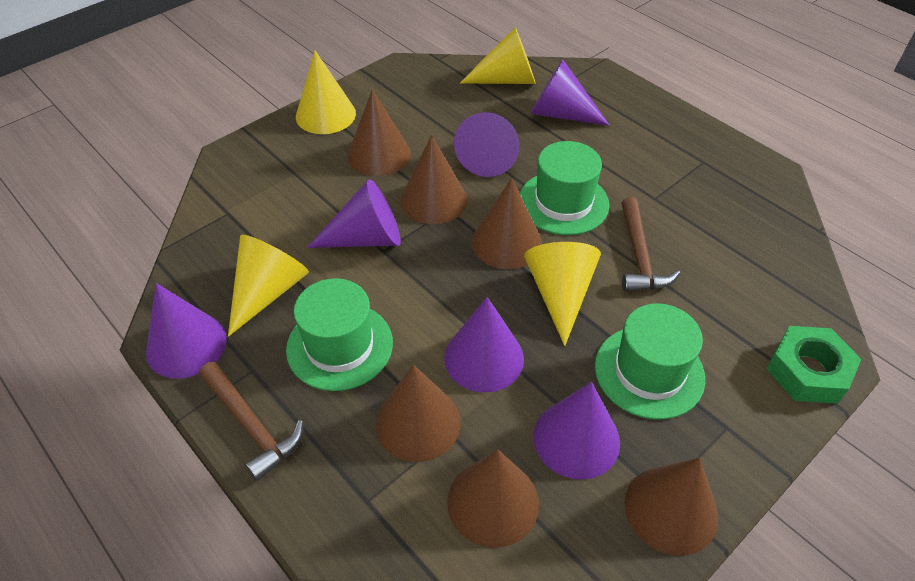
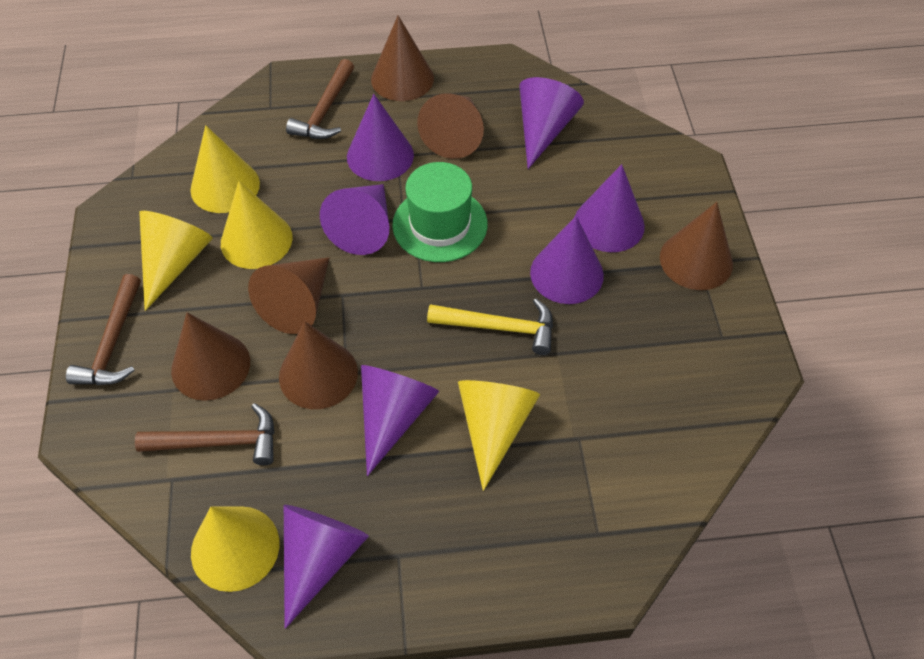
brown hammer: 2 -> 3
green hat: 3 -> 1
green nut: 1 -> 0
purple cone: 6 -> 7
yellow cone: 4 -> 5
yellow hammer: 0 -> 1

